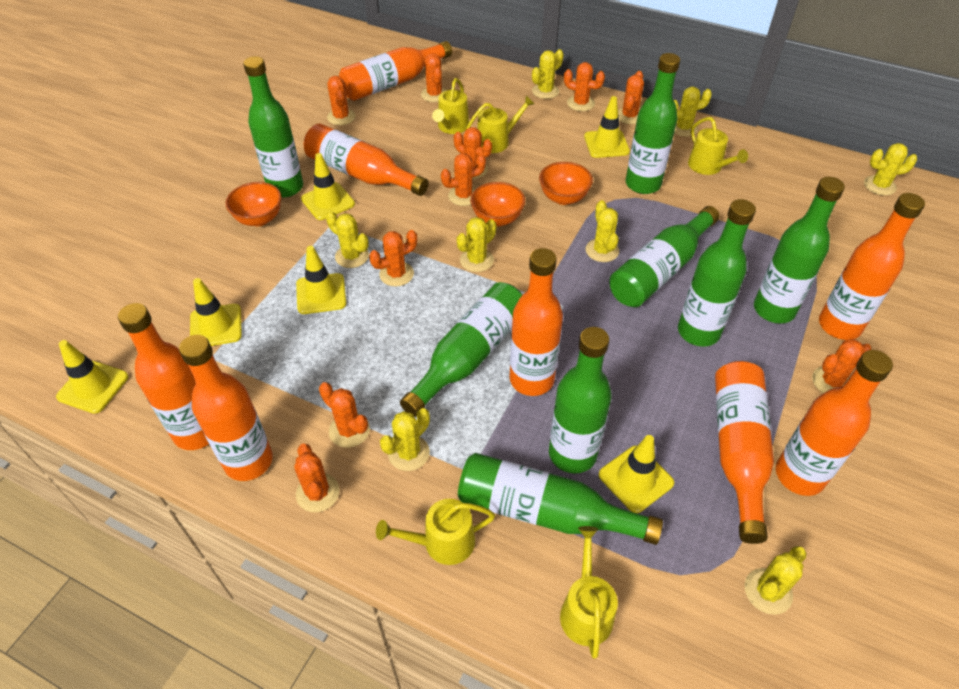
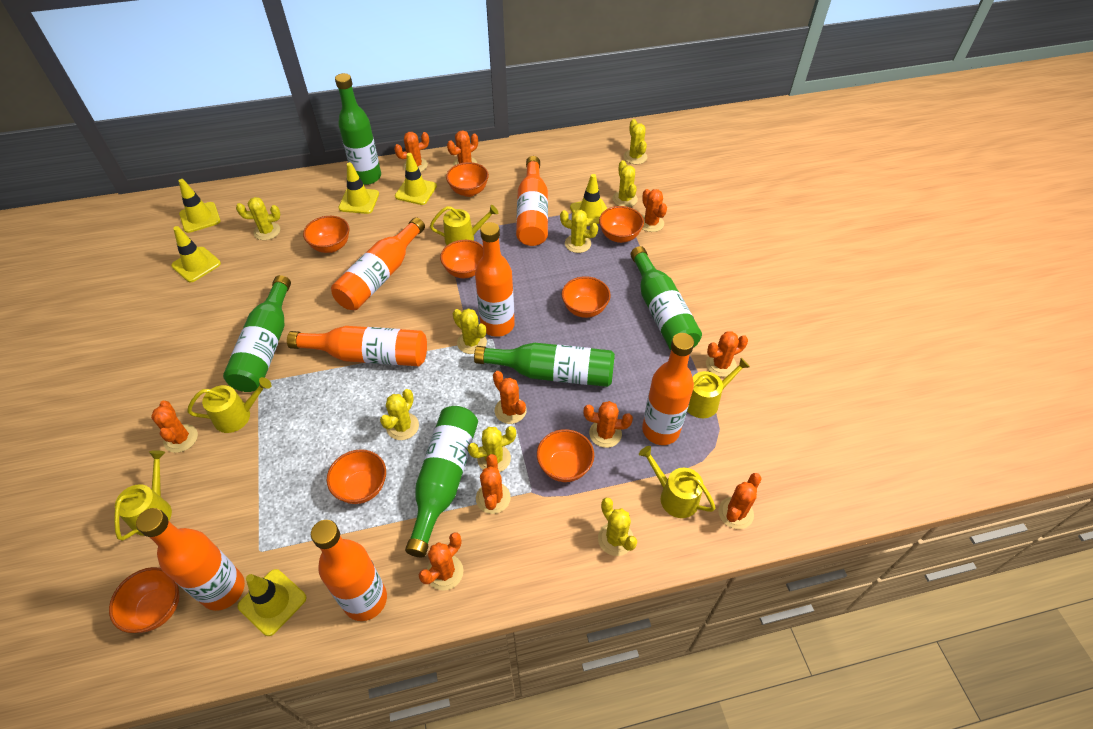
green bottle: 8 -> 5
orange bottle: 8 -> 7
orange bowl: 3 -> 8

